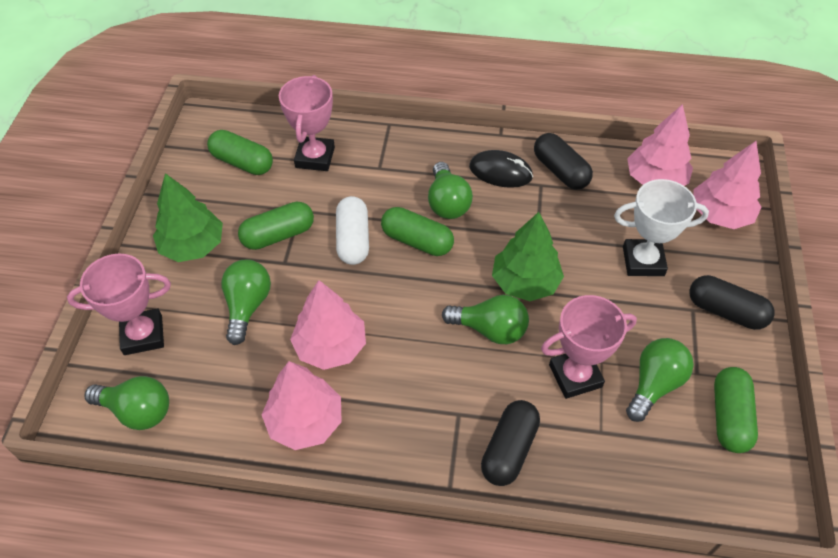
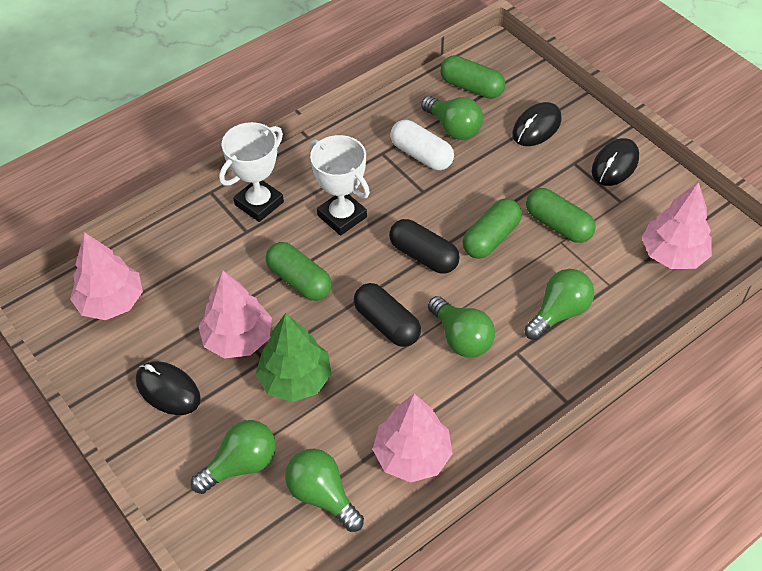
black capsule: 3 -> 2
black mouse: 1 -> 3
green tree: 2 -> 1
pink trophy: 3 -> 0
white trophy: 1 -> 2

